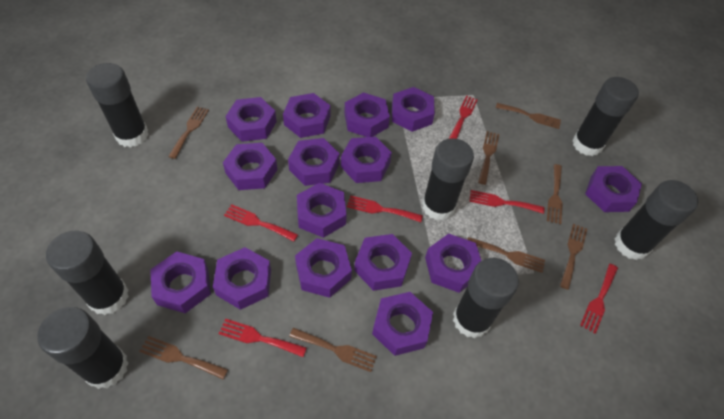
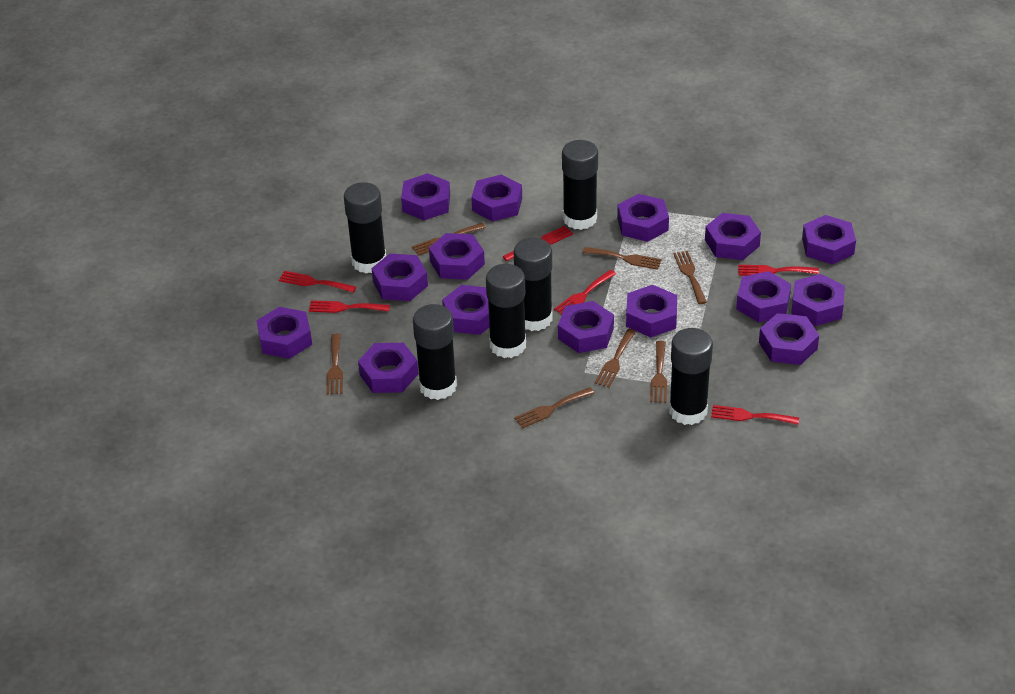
black glue stick: 7 -> 6
brown fork: 8 -> 7

